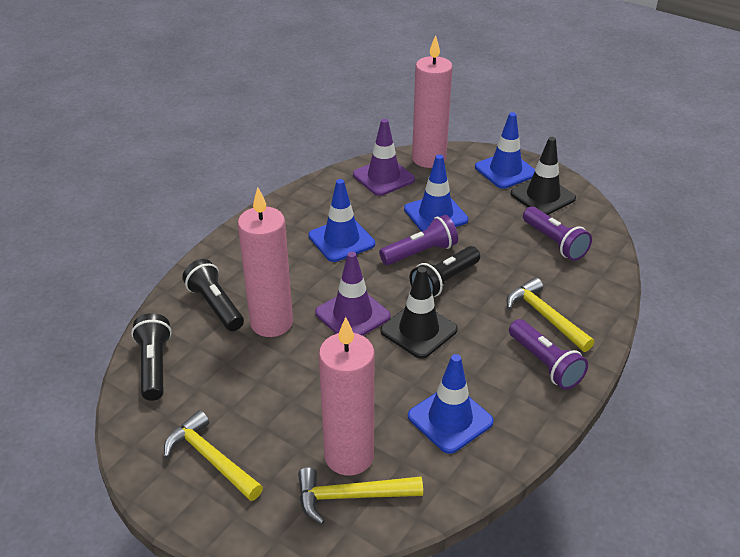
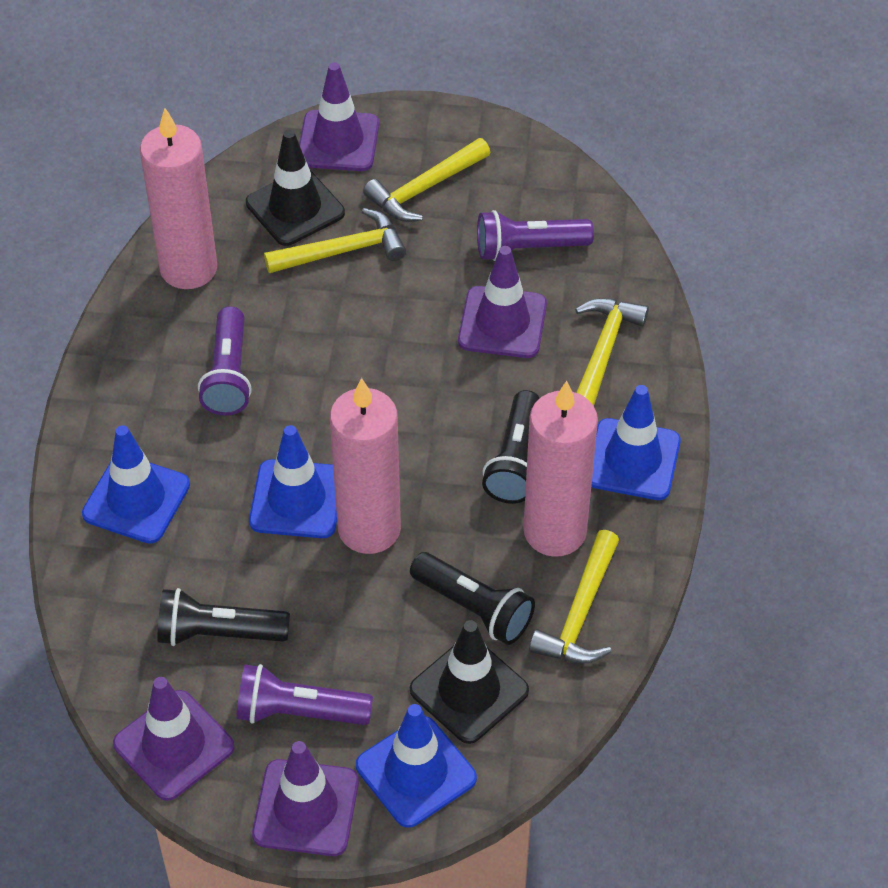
purple traffic cone: 2 -> 4
yellow hammer: 3 -> 4

